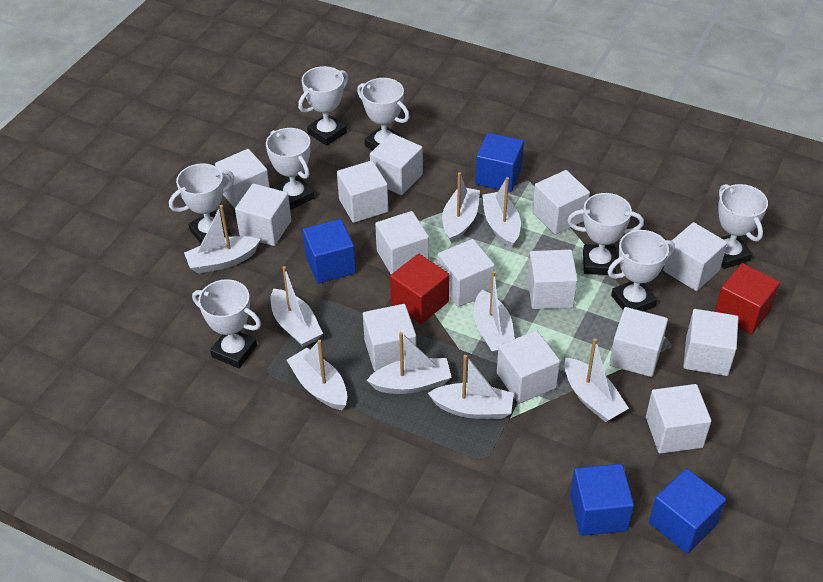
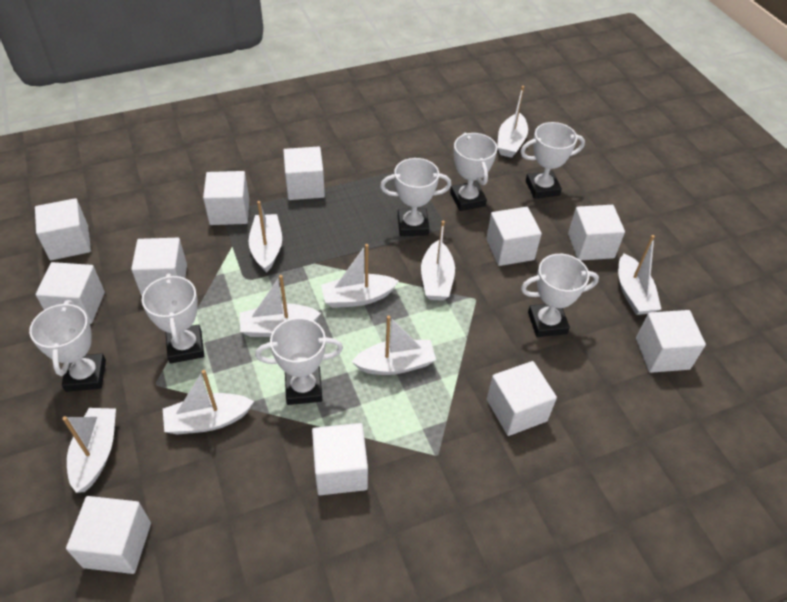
blue cube: 4 -> 0
red cube: 2 -> 0
white cube: 14 -> 11
white trophy: 8 -> 7

